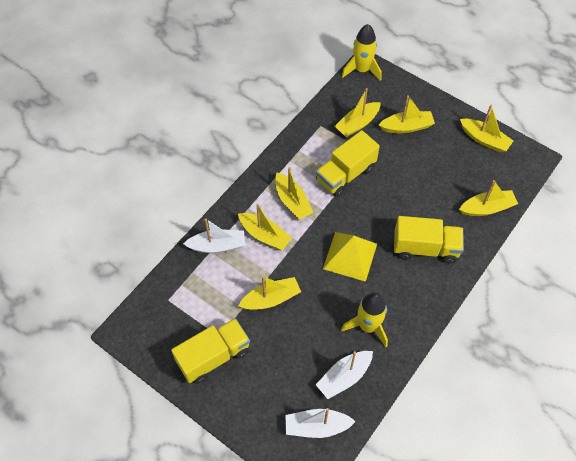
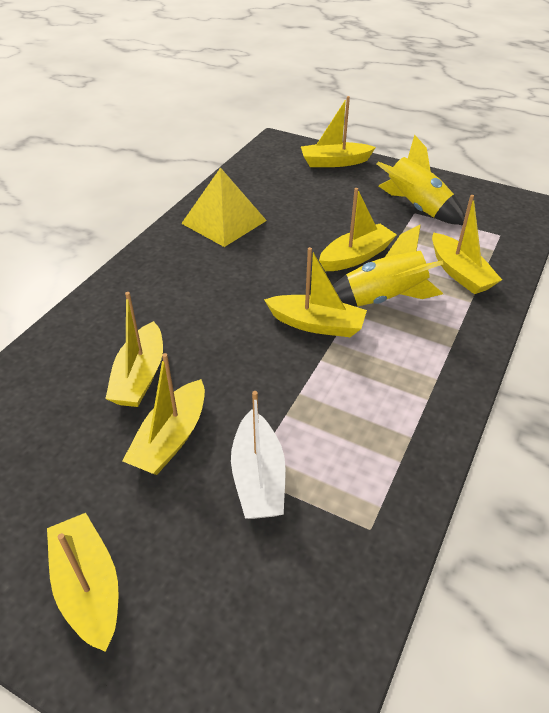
white boat: 3 -> 1
yellow truck: 3 -> 0

